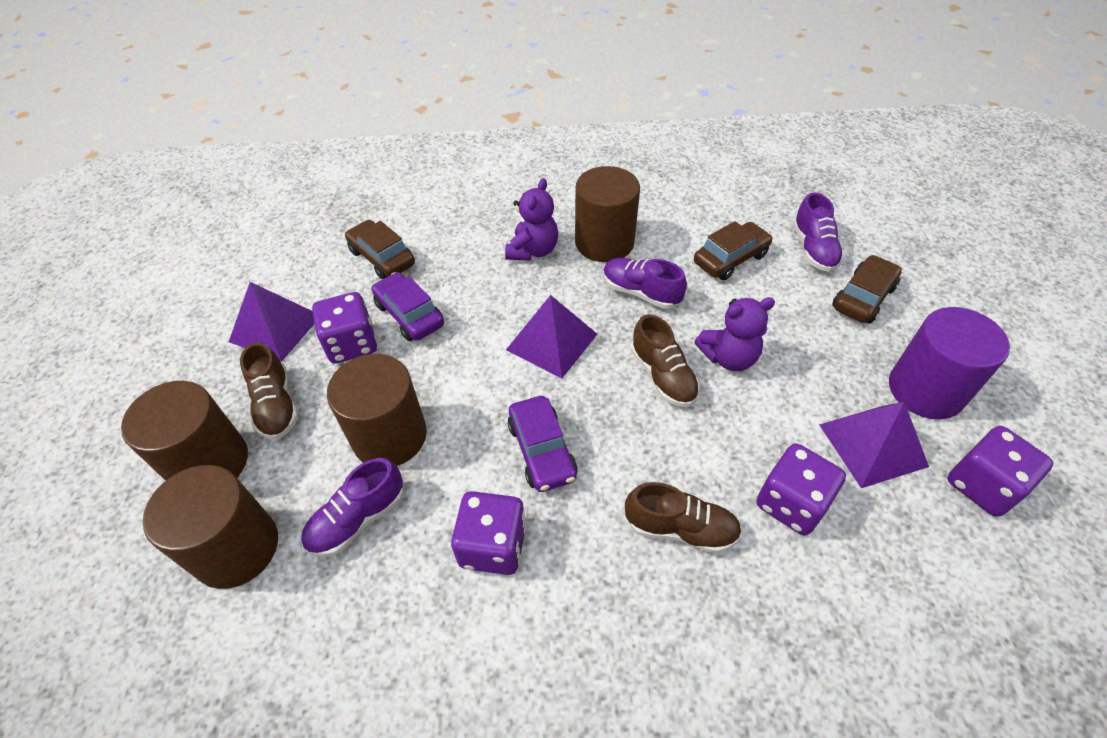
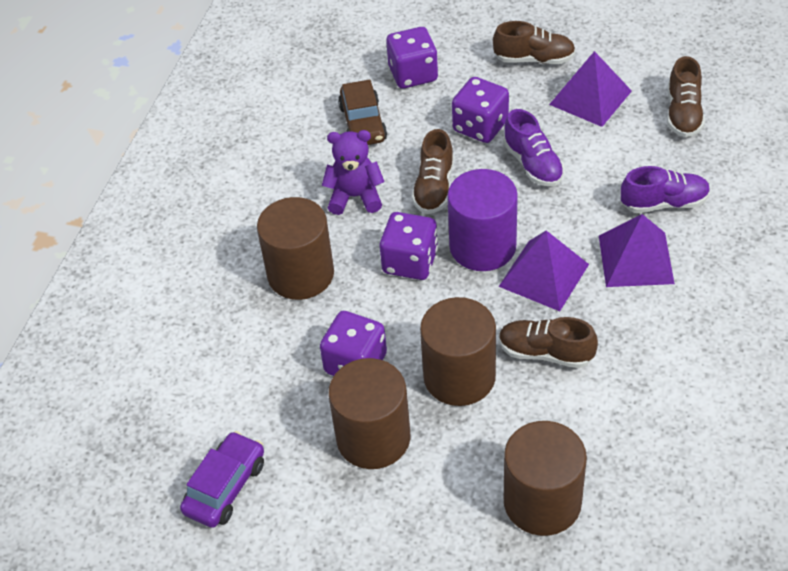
brown car: 3 -> 1
brown shoe: 3 -> 4
purple car: 2 -> 1
purple shoe: 3 -> 2
purple teddy bear: 2 -> 1

